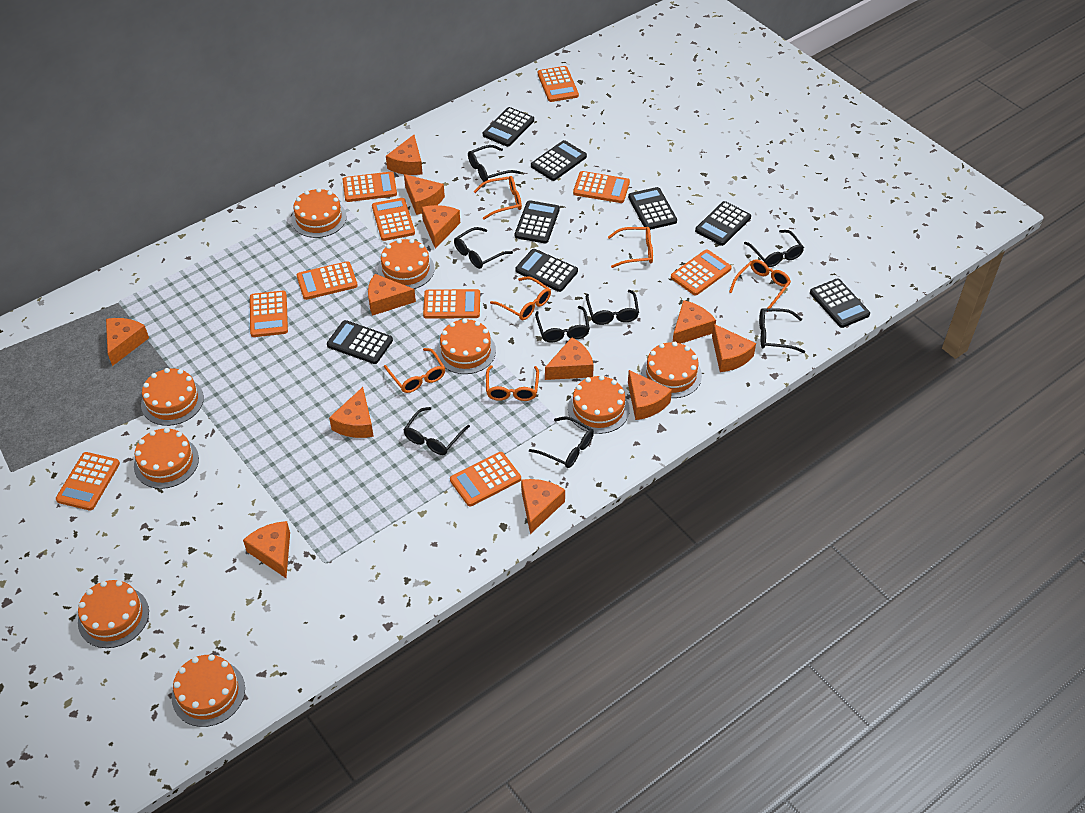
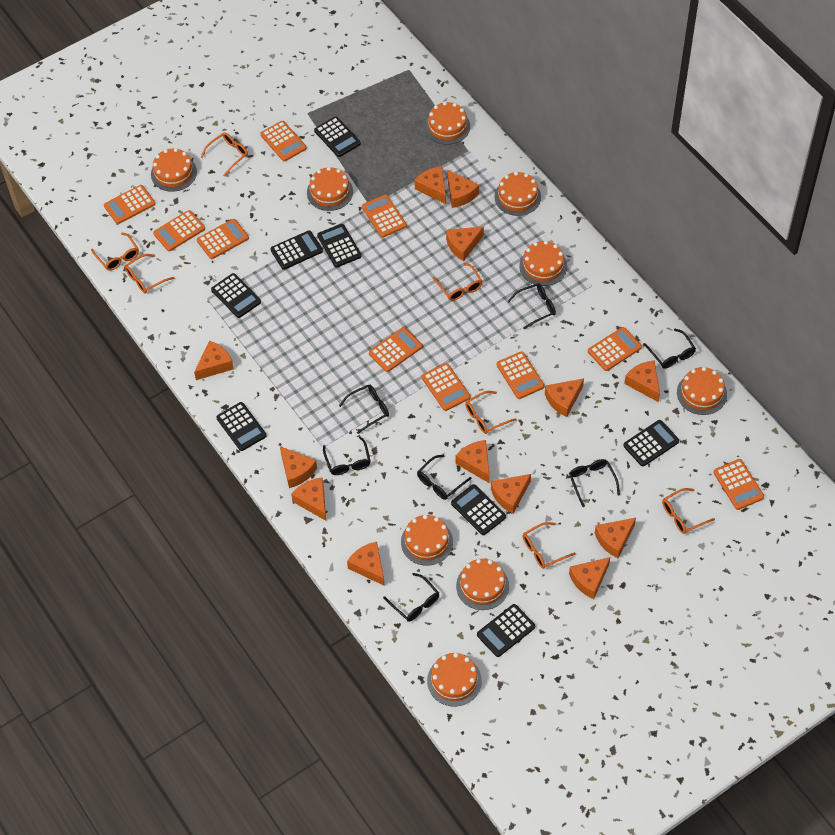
black glasses: 8 -> 7
orange cheese: 12 -> 13
orange glasses: 6 -> 7

